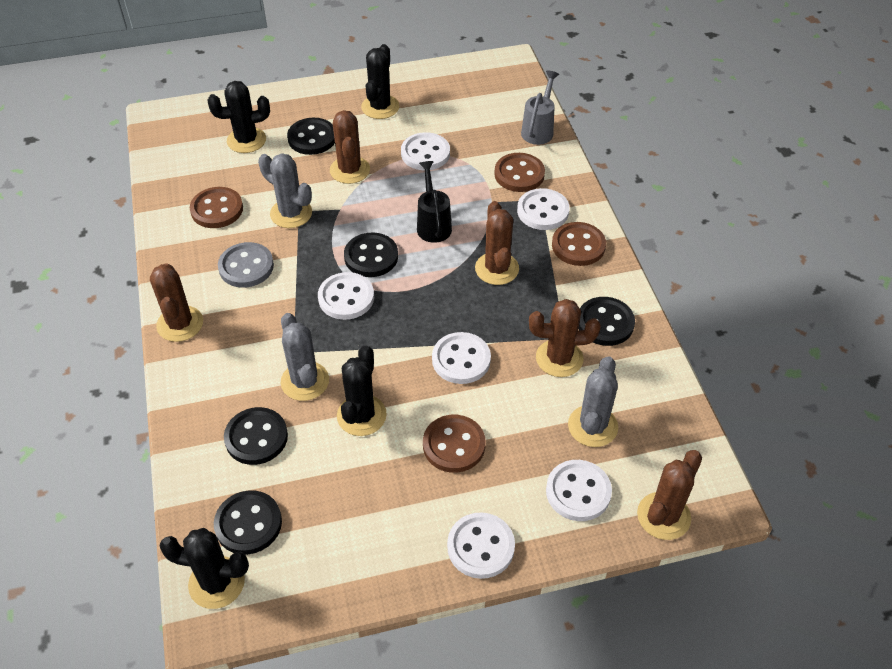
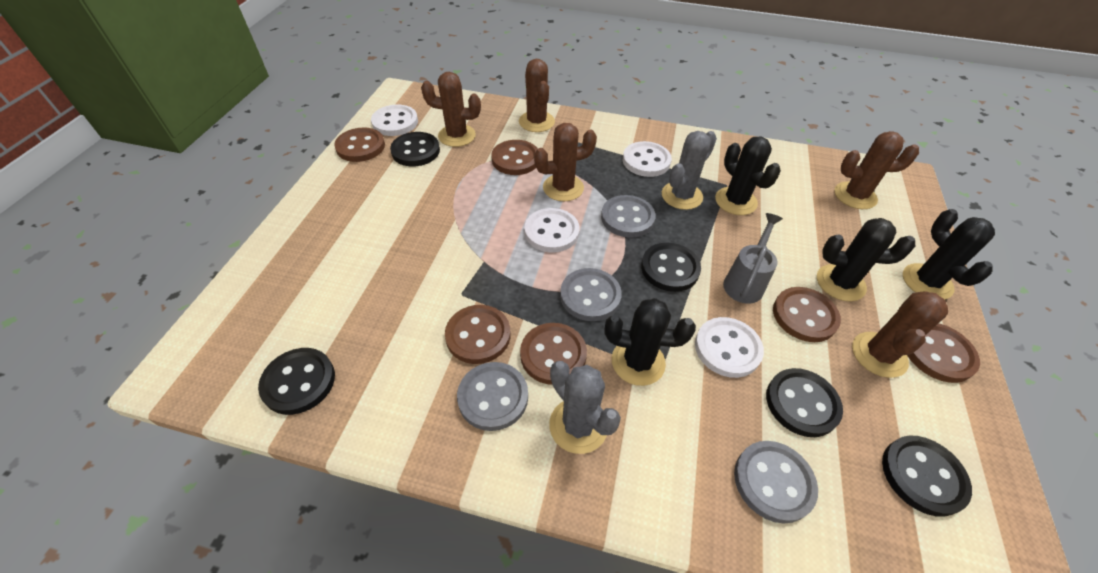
black watering can: 1 -> 0
brown button: 4 -> 6
grey button: 1 -> 4
grey cactus: 3 -> 2
white button: 6 -> 4

